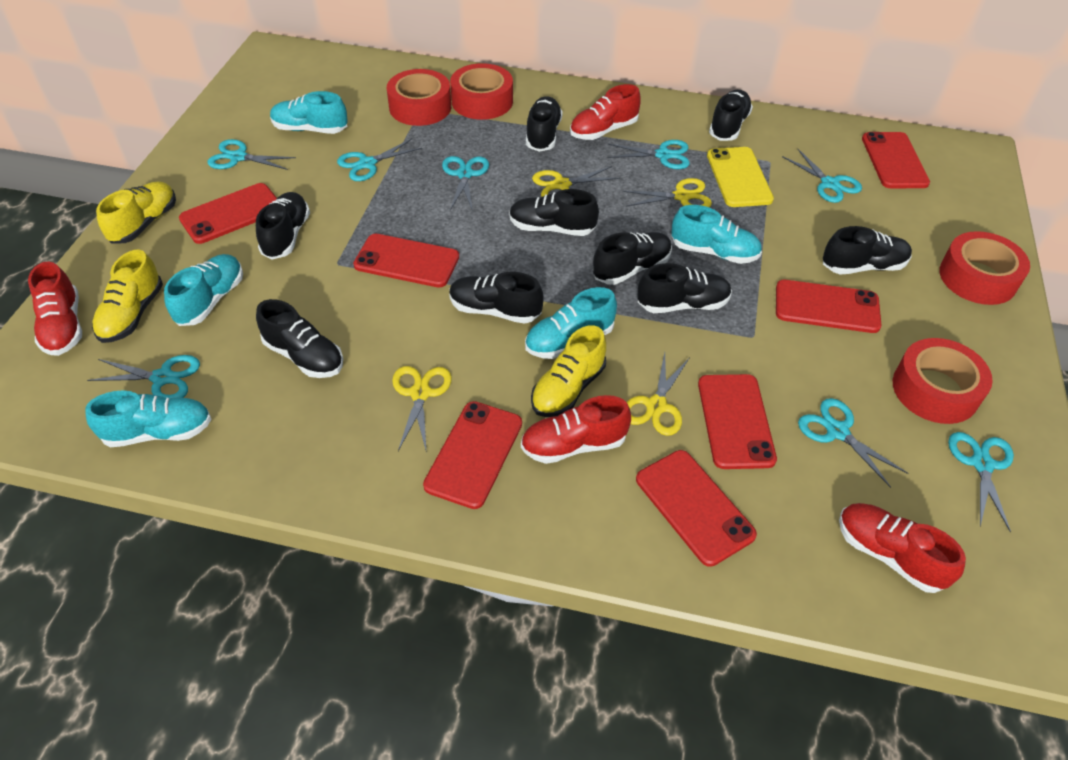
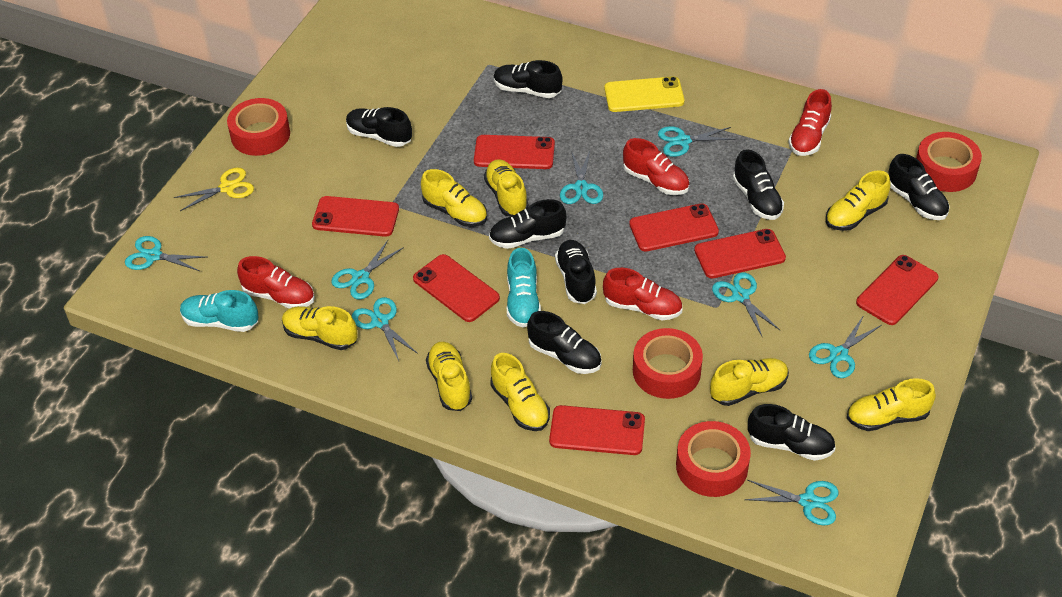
black shoe: 9 -> 8
turquoise shoe: 5 -> 2
yellow scissors: 4 -> 1
yellow shoe: 3 -> 8

